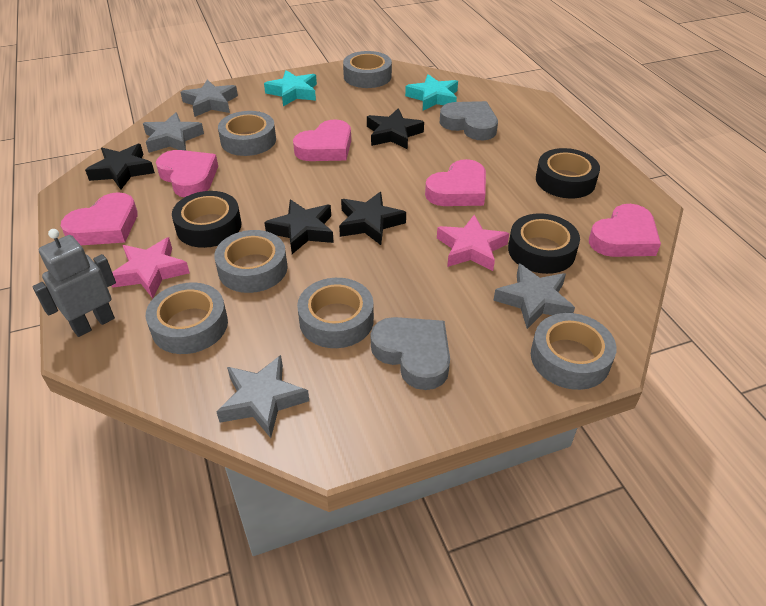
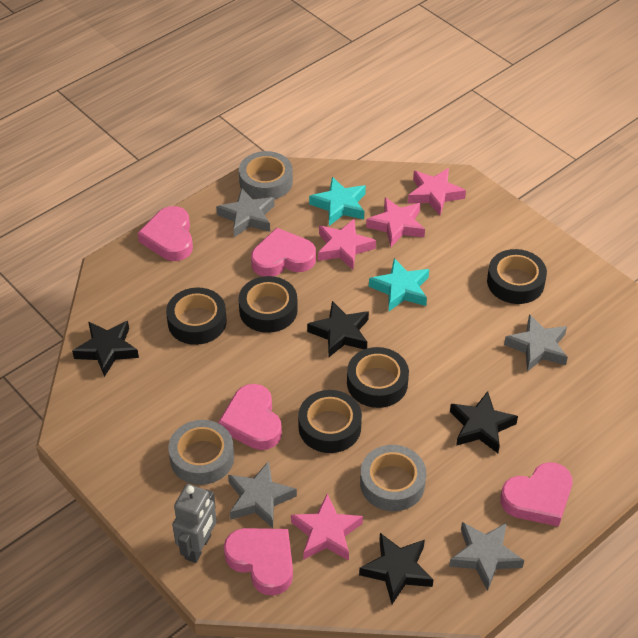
black tape: 3 -> 5
grey heart: 2 -> 0
grey tape: 6 -> 3
pink star: 2 -> 4

